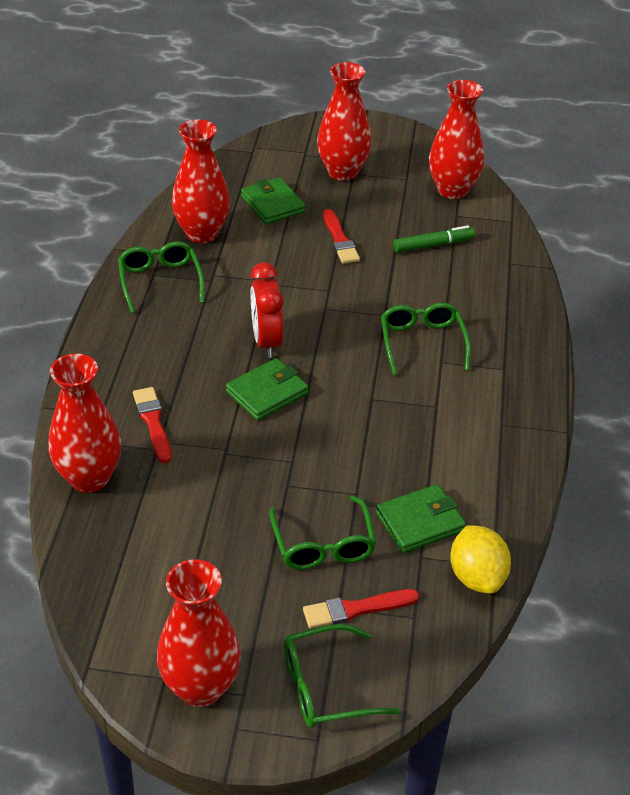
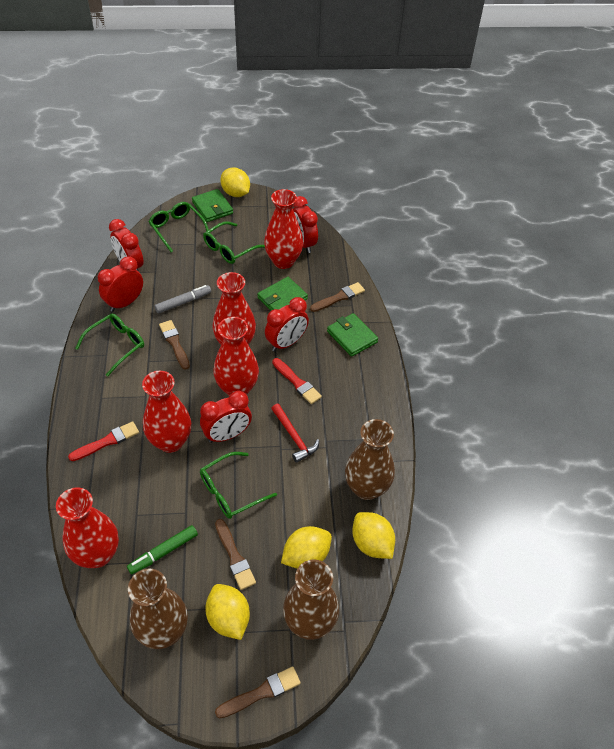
brown brush: 0 -> 4
brown vase: 0 -> 3
grey marker: 0 -> 1
red brush: 3 -> 2
red clock: 1 -> 5
red hammer: 0 -> 1
yellow lemon: 1 -> 4

